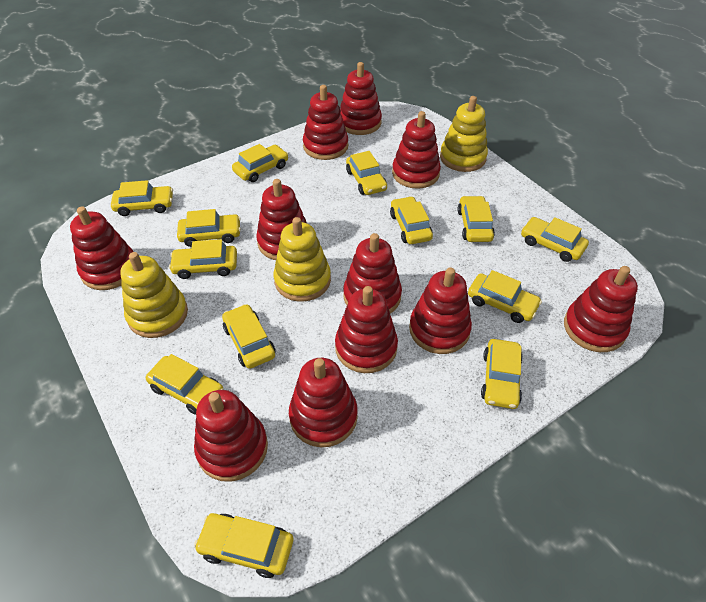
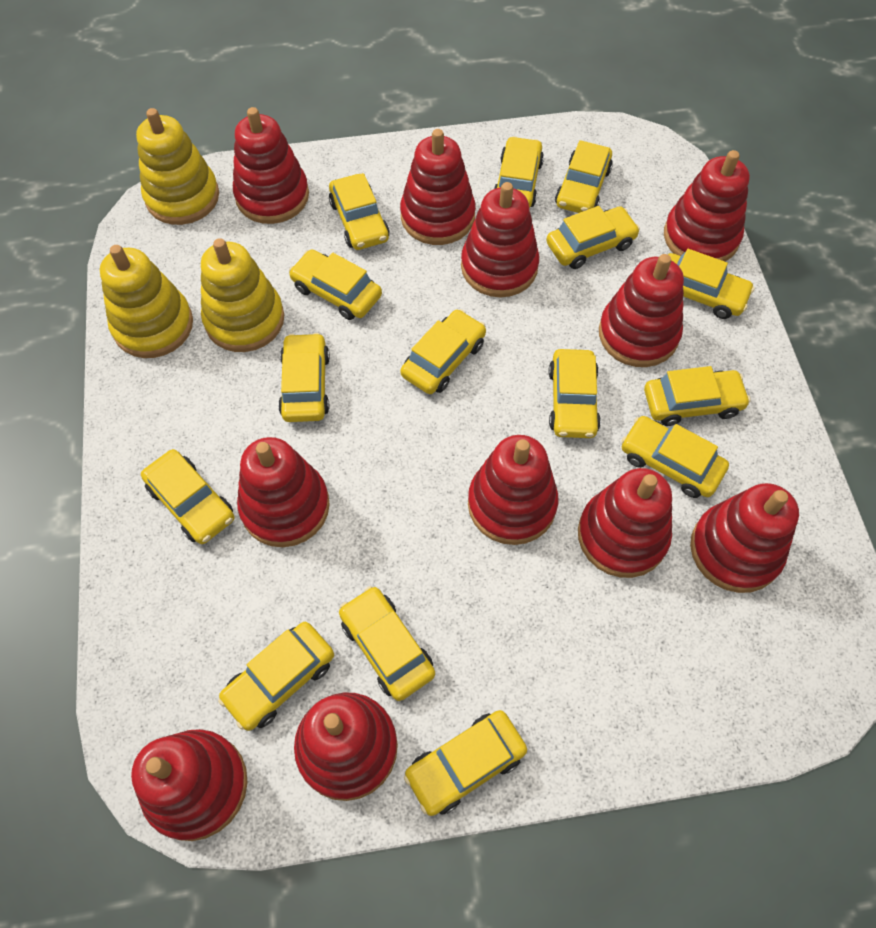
yellow car: 13 -> 15

